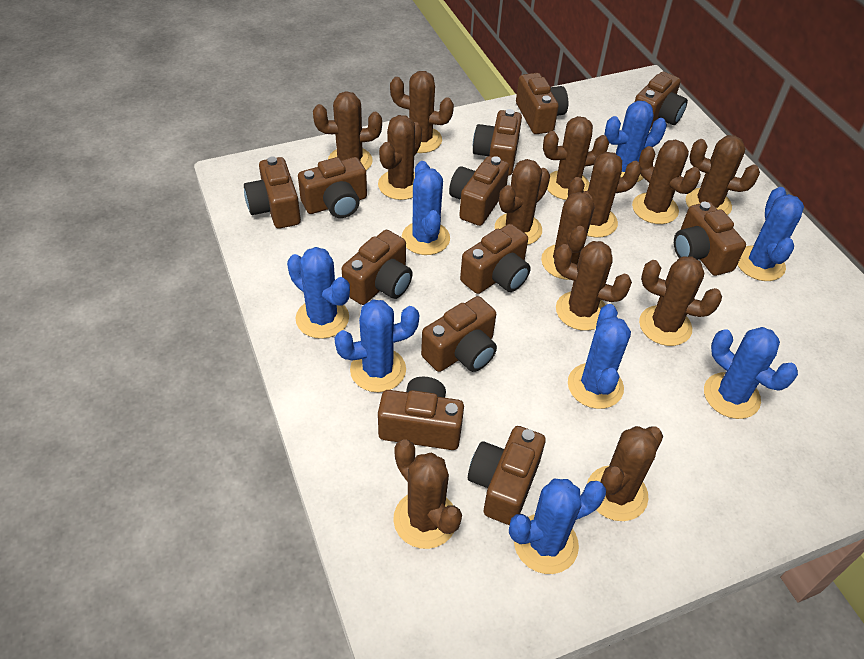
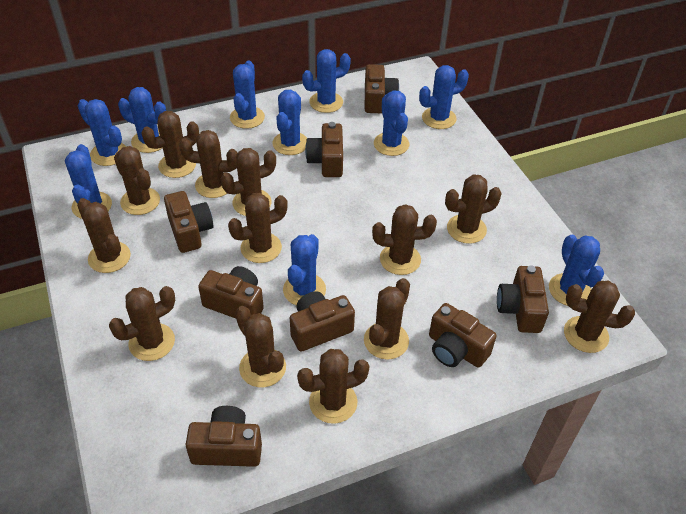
blue cactus: 8 -> 10
brown camera: 12 -> 8

